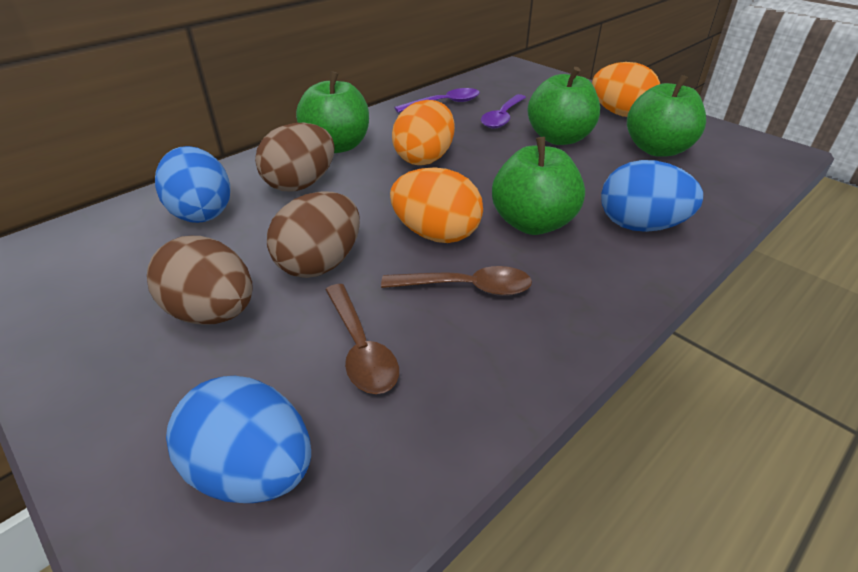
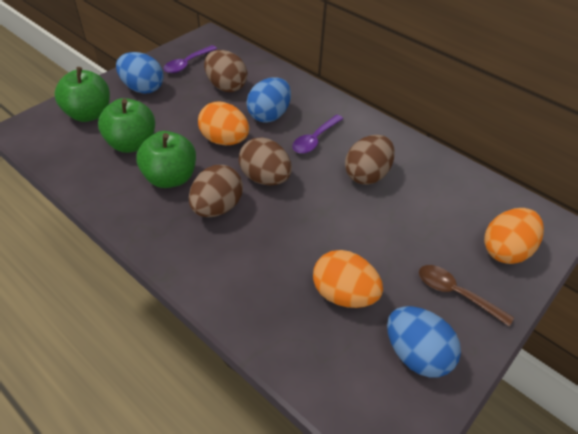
brown egg: 3 -> 4
brown spoon: 2 -> 1
green apple: 4 -> 3

